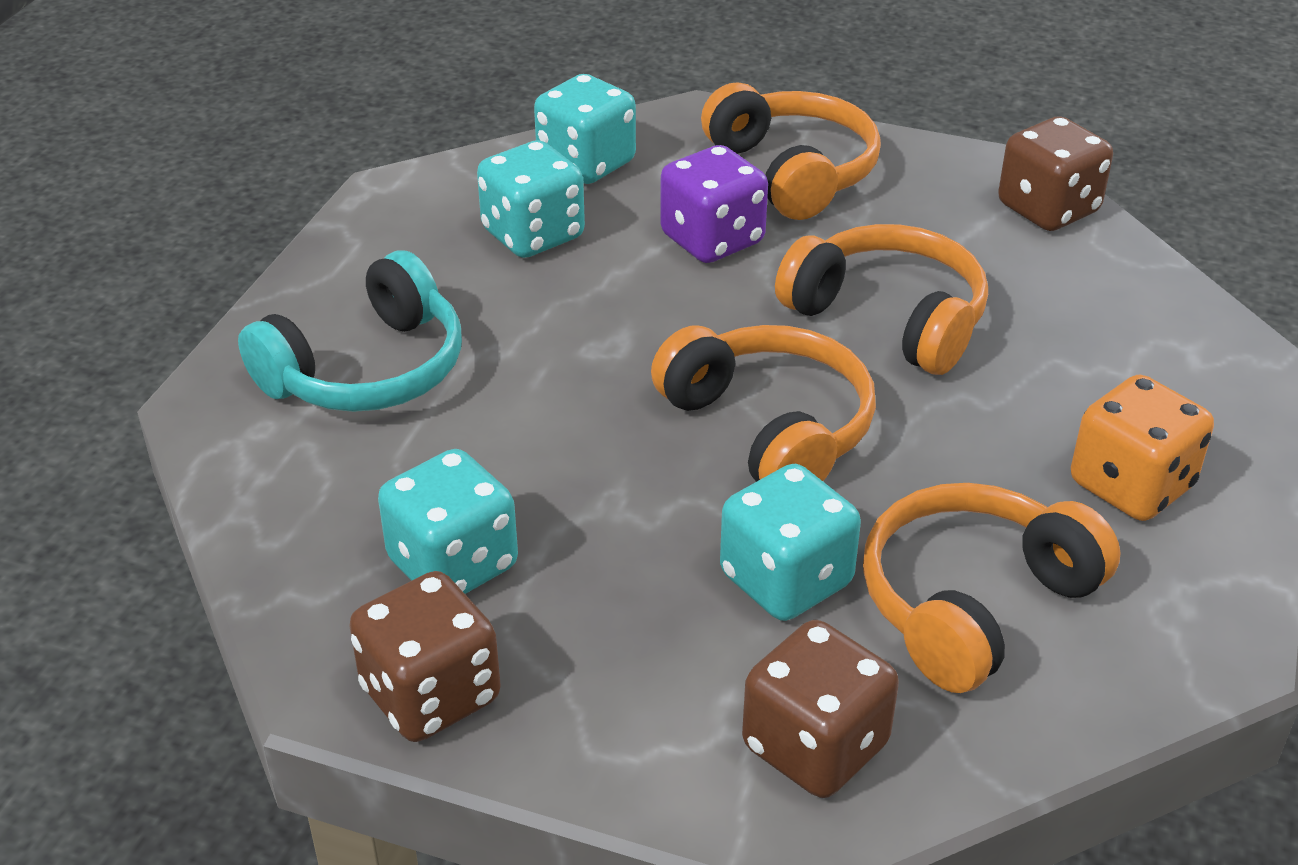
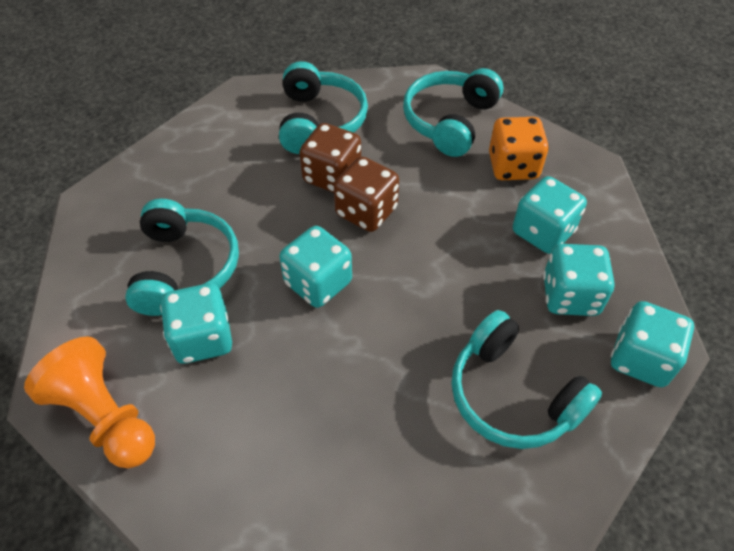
brown dice: 3 -> 2
orange headphones: 4 -> 0
orange pawn: 0 -> 1
purple dice: 1 -> 0
turquoise dice: 4 -> 5
turquoise headphones: 1 -> 4

